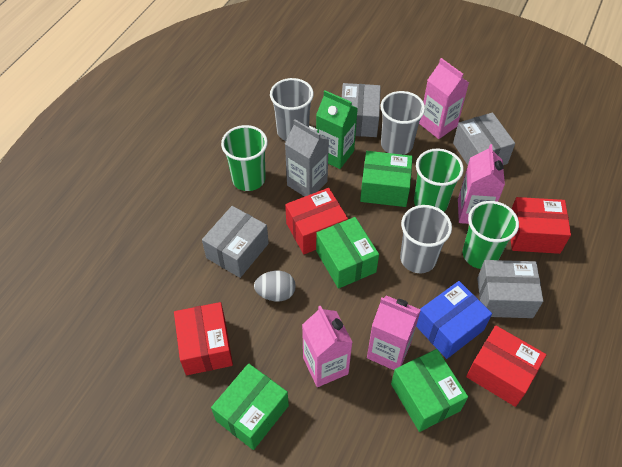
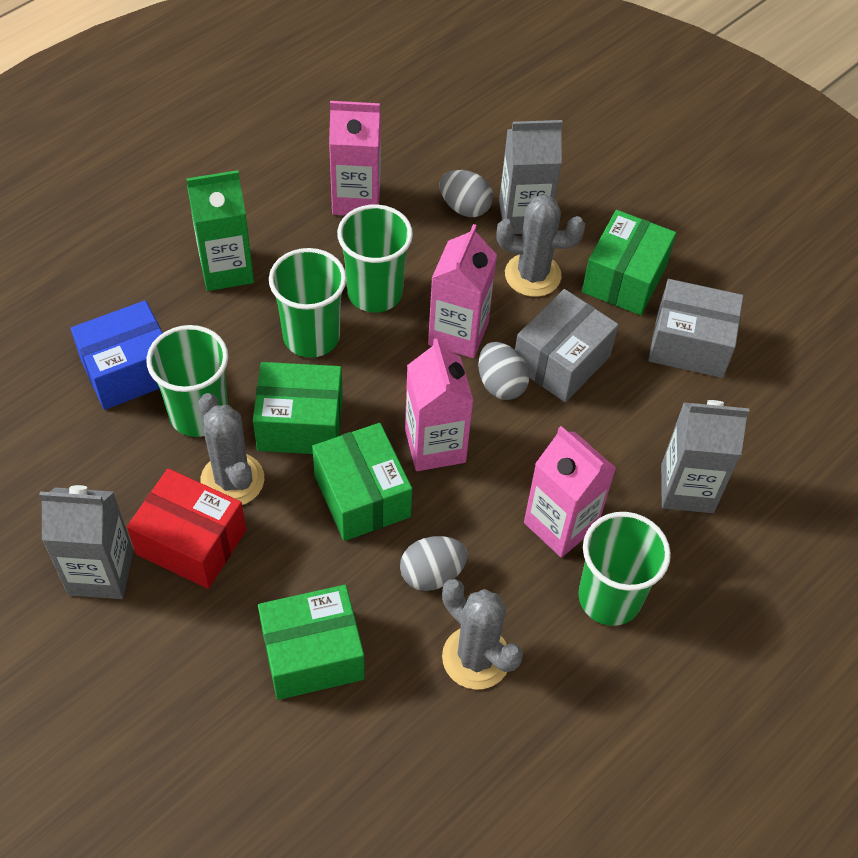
green cup: 3 -> 4
grey box: 4 -> 2
grey cactus: 0 -> 3
grey carton: 1 -> 3
grey cup: 3 -> 0
grey egg: 1 -> 3
red box: 4 -> 1

